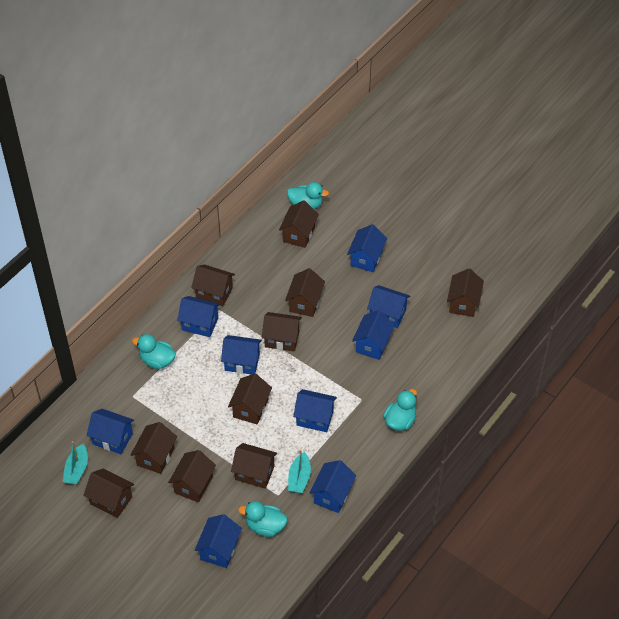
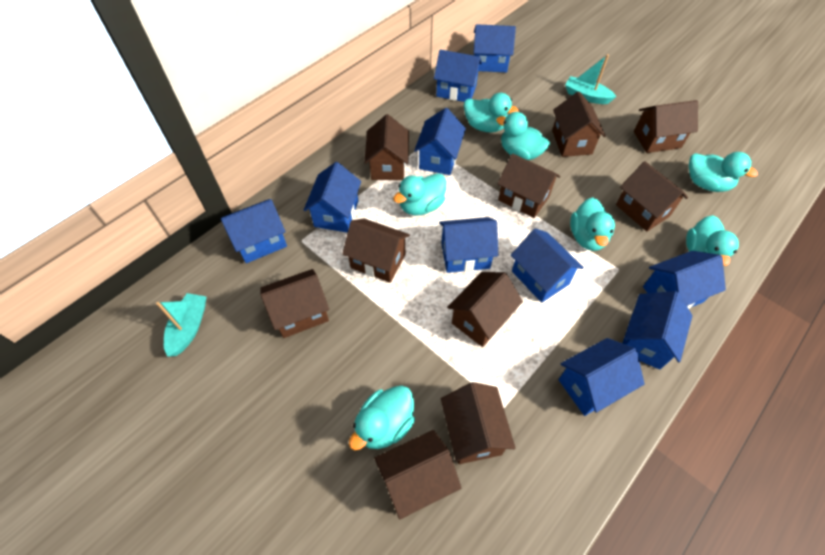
blue house: 9 -> 10
turquoise duck: 4 -> 7

